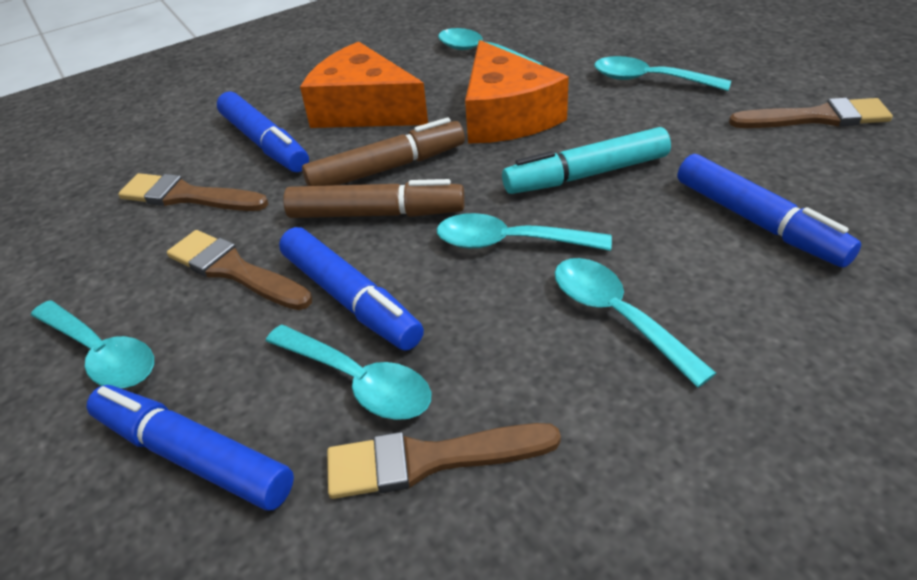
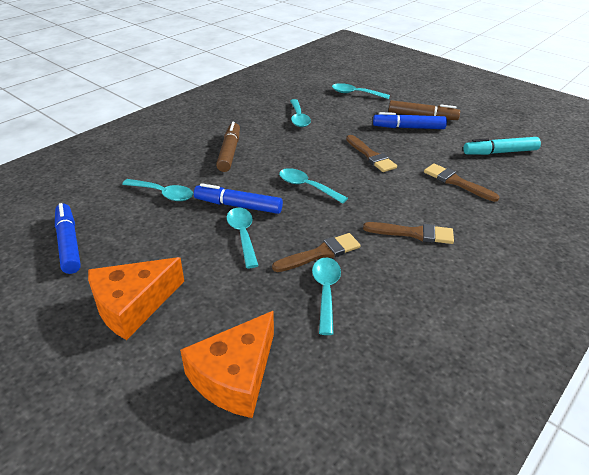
blue marker: 4 -> 3

